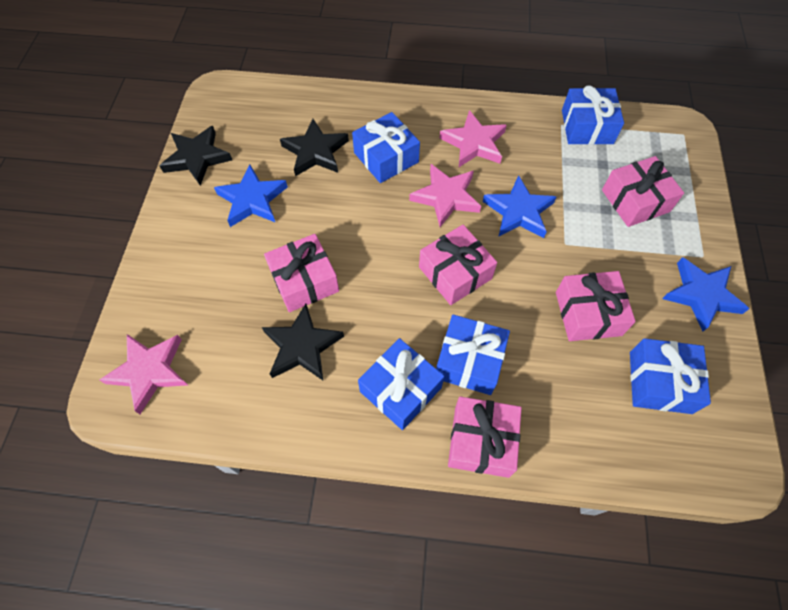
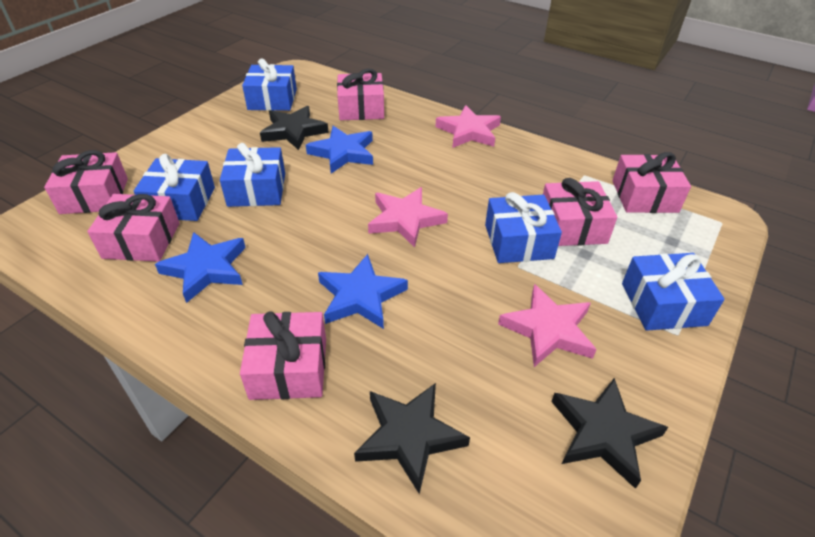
pink gift: 5 -> 6

